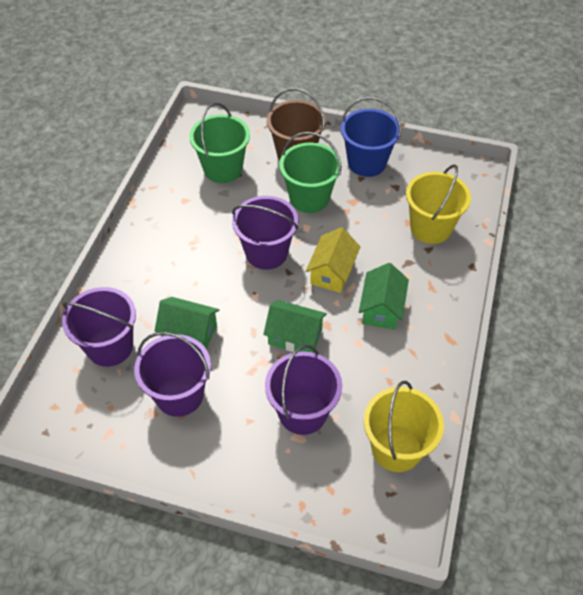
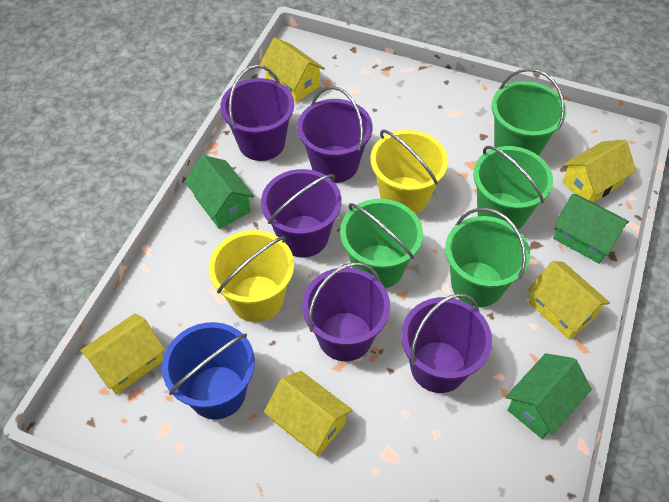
brown bucket: 1 -> 0
green bucket: 2 -> 4
purple bucket: 4 -> 5
yellow house: 1 -> 5

